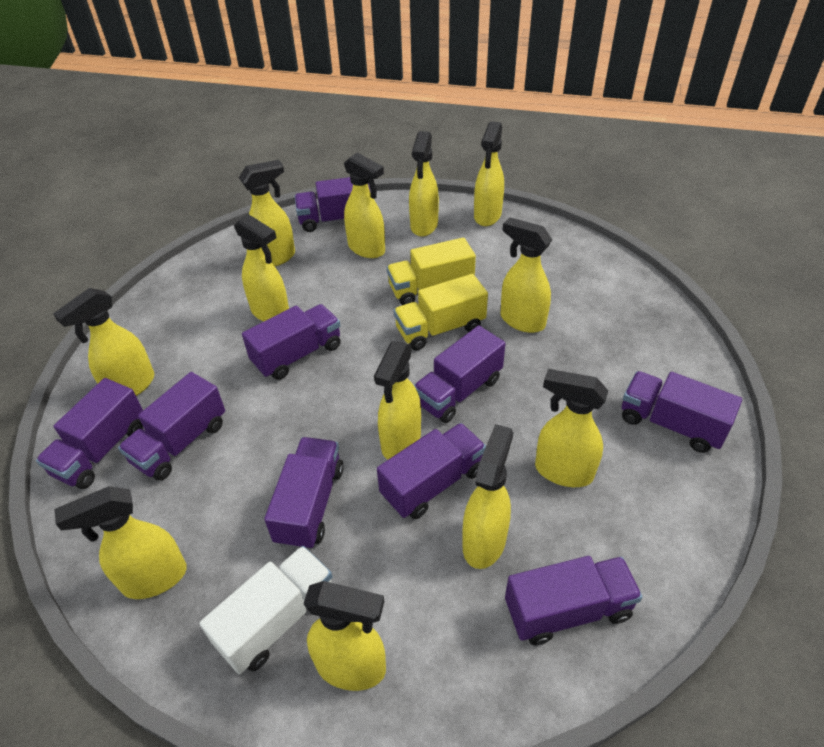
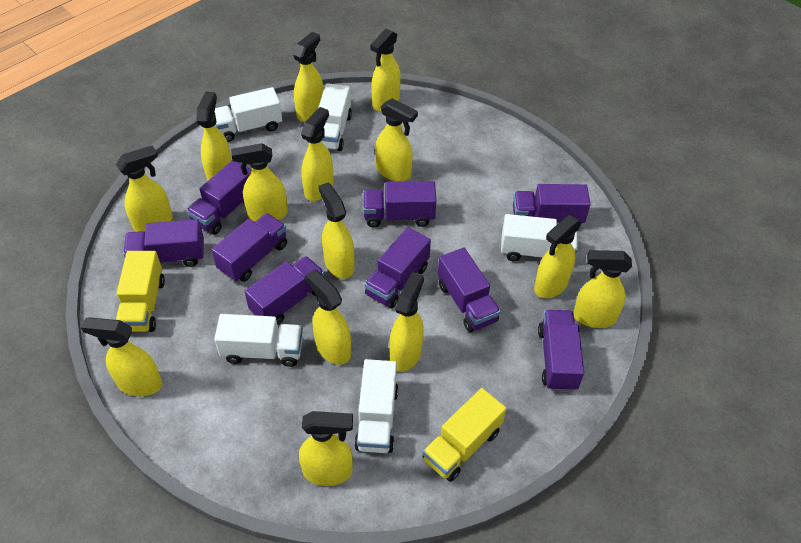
white truck: 1 -> 5
yellow spray bottle: 12 -> 14

